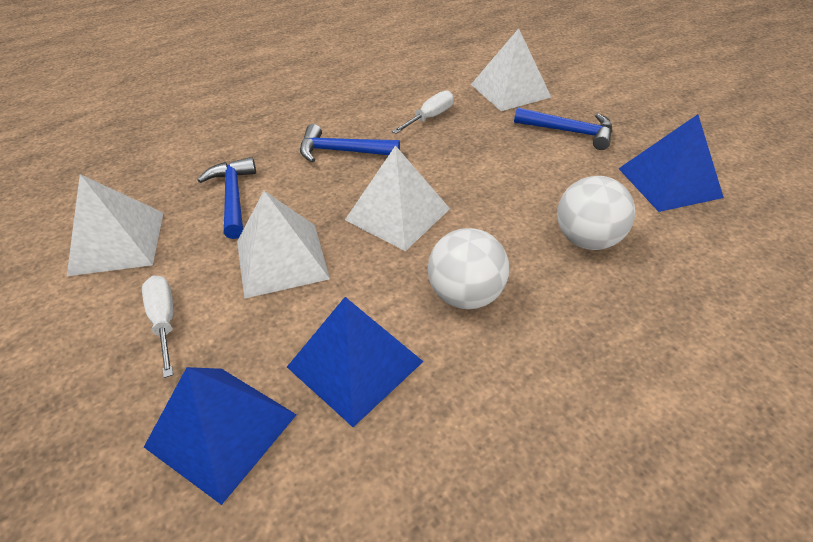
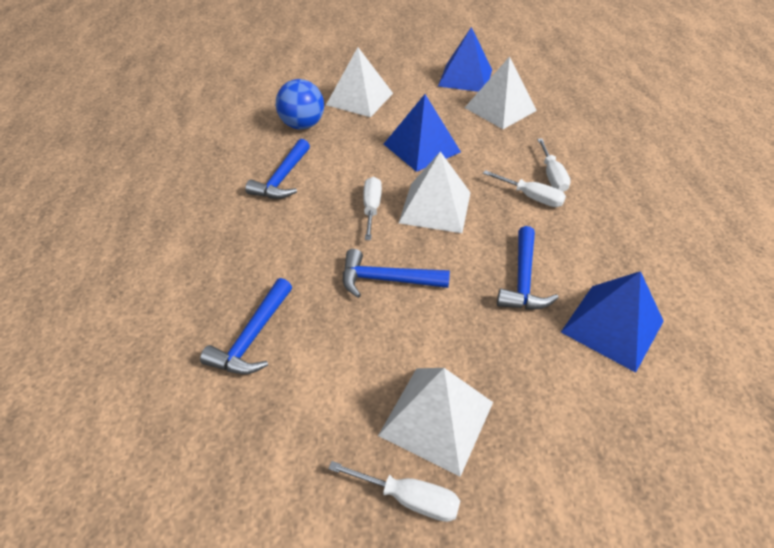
blue ball: 0 -> 1
blue hammer: 3 -> 4
white ball: 2 -> 0
white screwdriver: 2 -> 4

